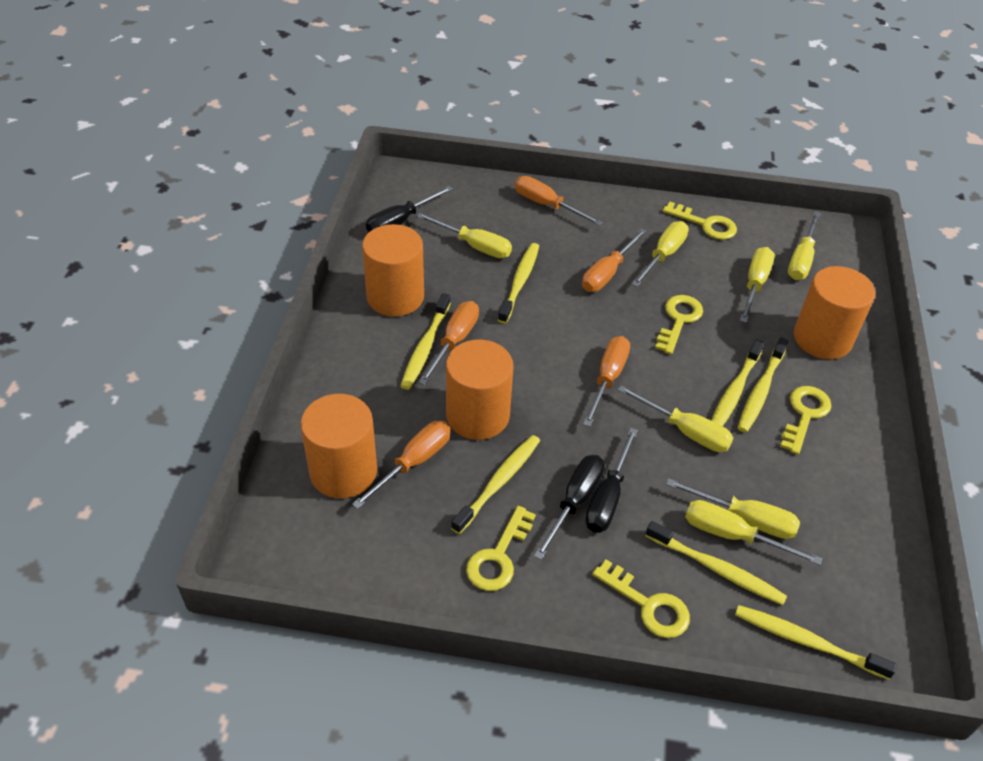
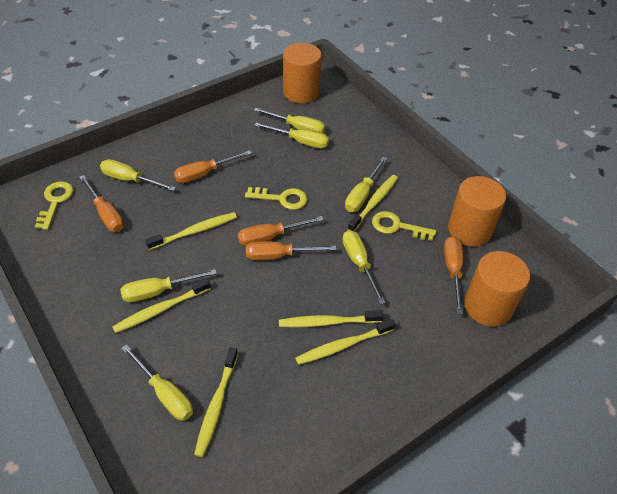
black screwdriver: 3 -> 0
orange cylinder: 4 -> 3
yellow key: 5 -> 3
yellow toothbrush: 7 -> 6

